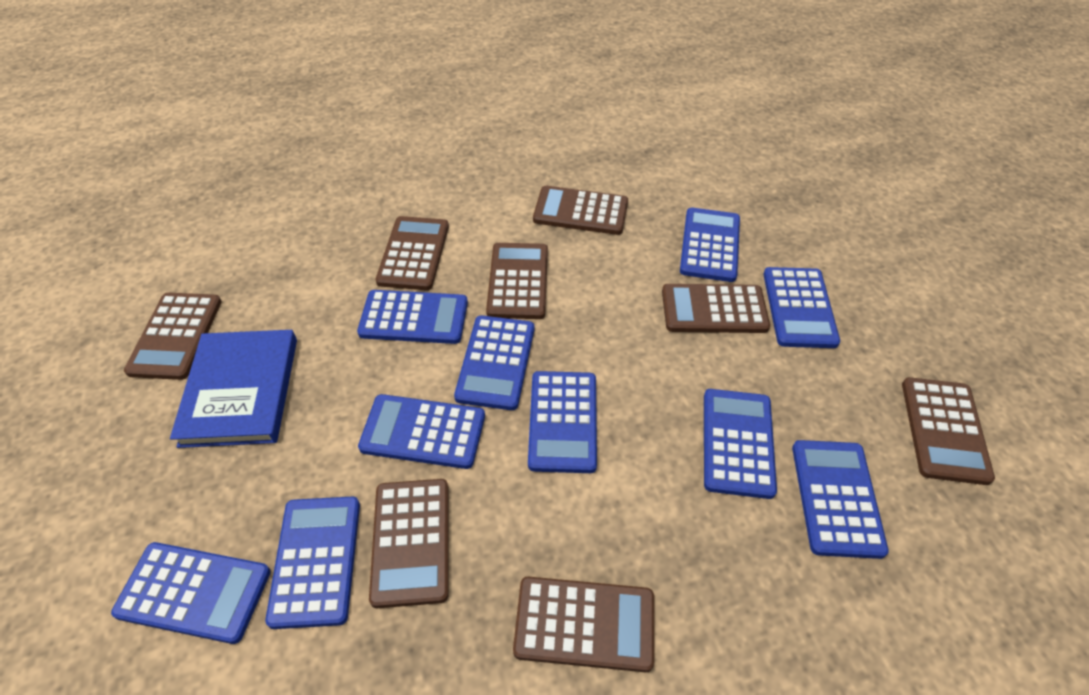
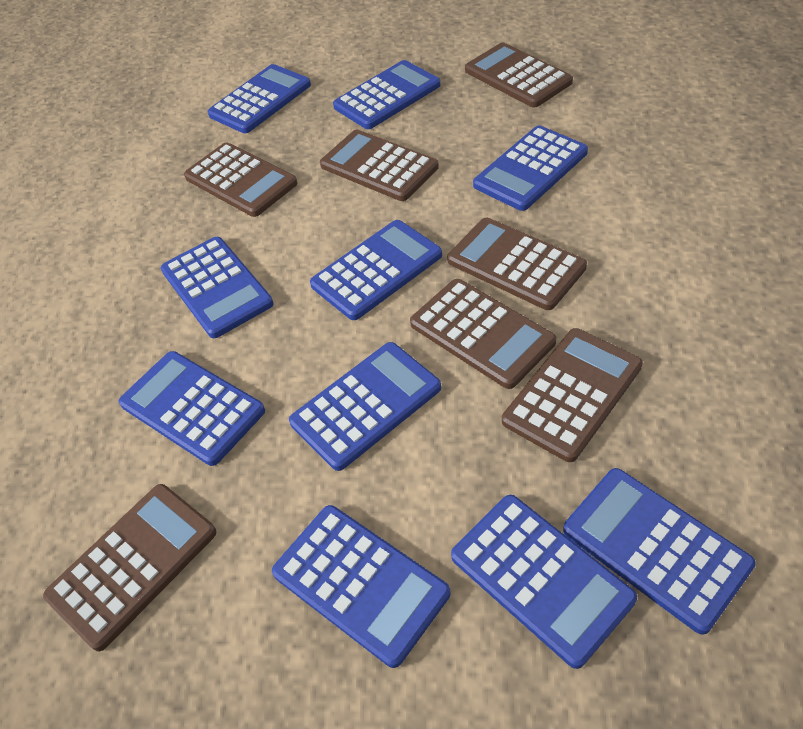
blue book: 1 -> 0
brown calculator: 8 -> 7

